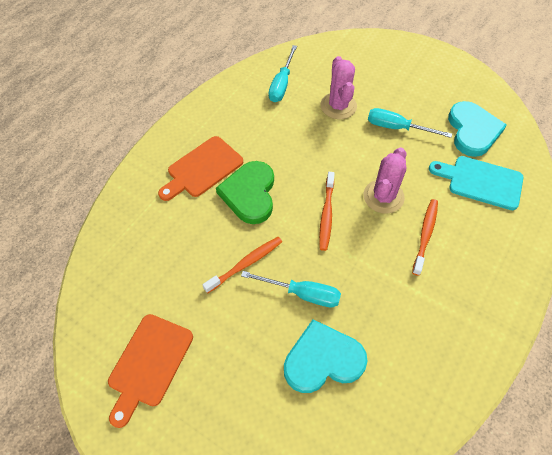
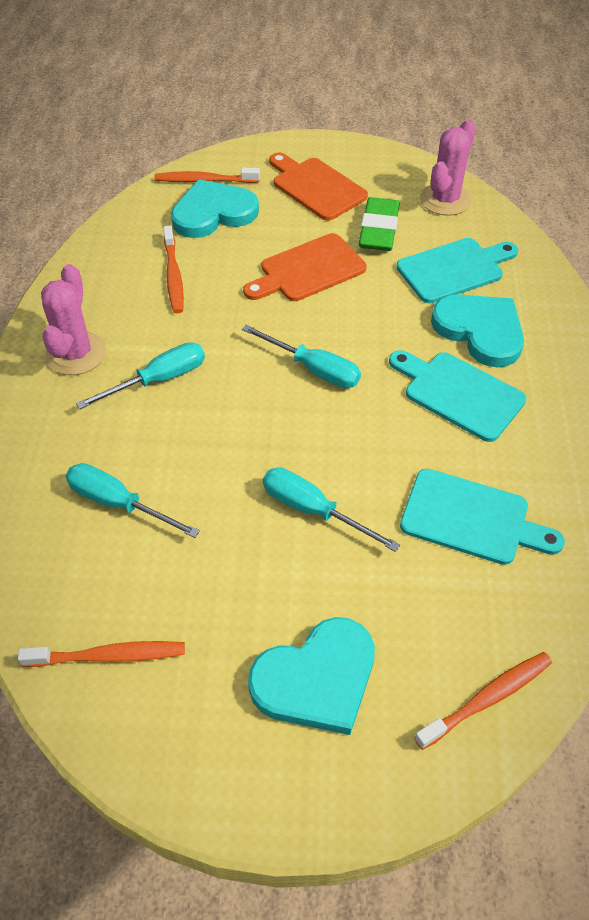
green eraser: 0 -> 1
green heart: 1 -> 0
orange toothbrush: 3 -> 4
turquoise cutting board: 1 -> 3
turquoise heart: 2 -> 3
turquoise screwdriver: 3 -> 4

